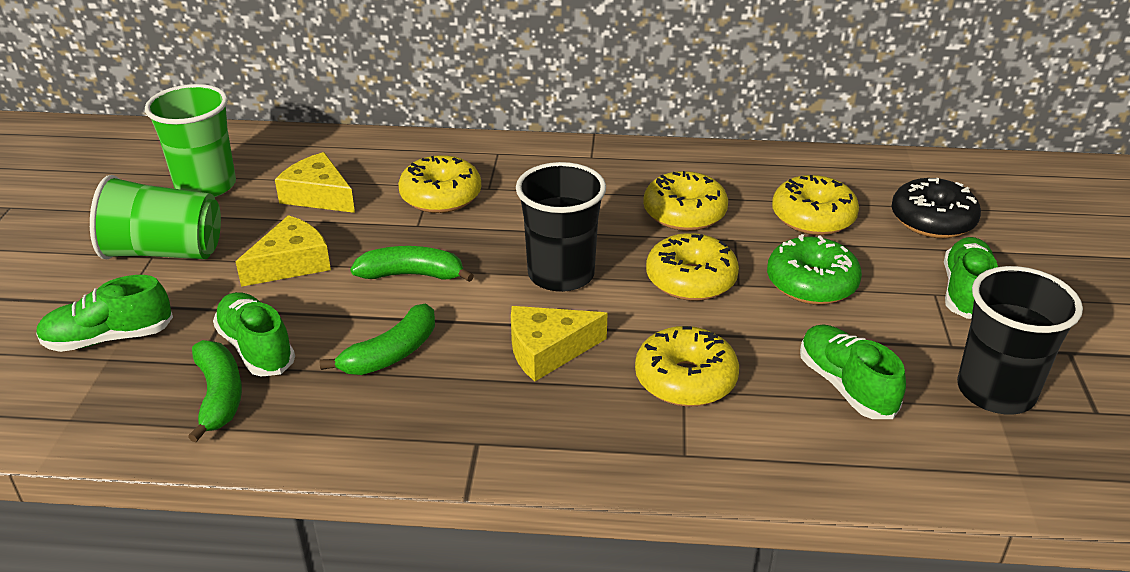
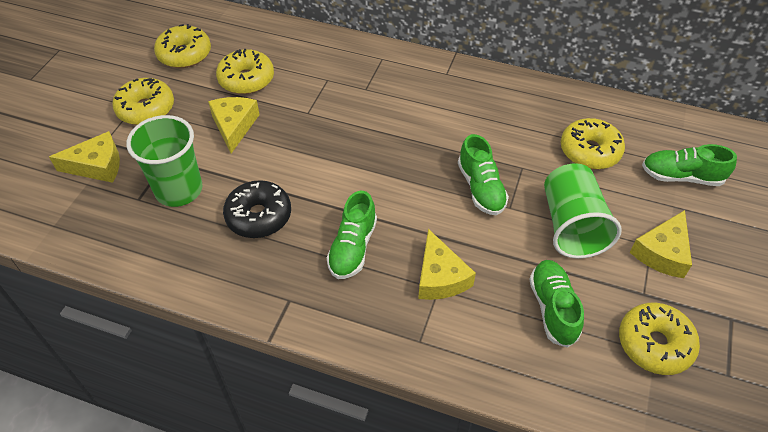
black cup: 2 -> 0
green banana: 3 -> 0
green donut: 1 -> 0
yellow cheese: 3 -> 4

